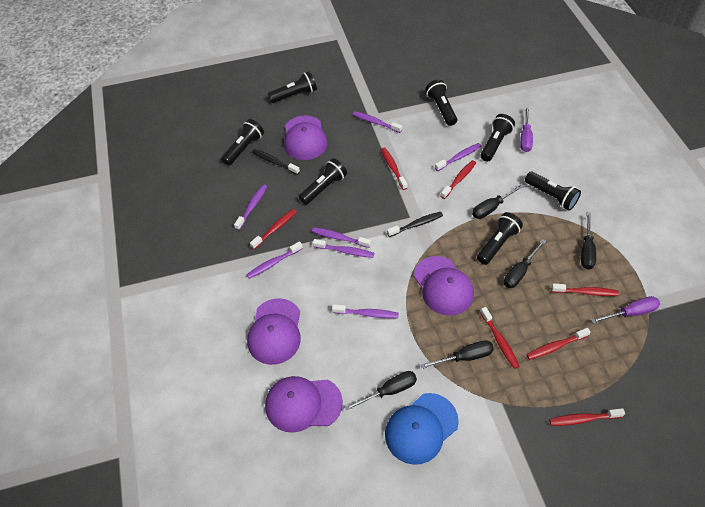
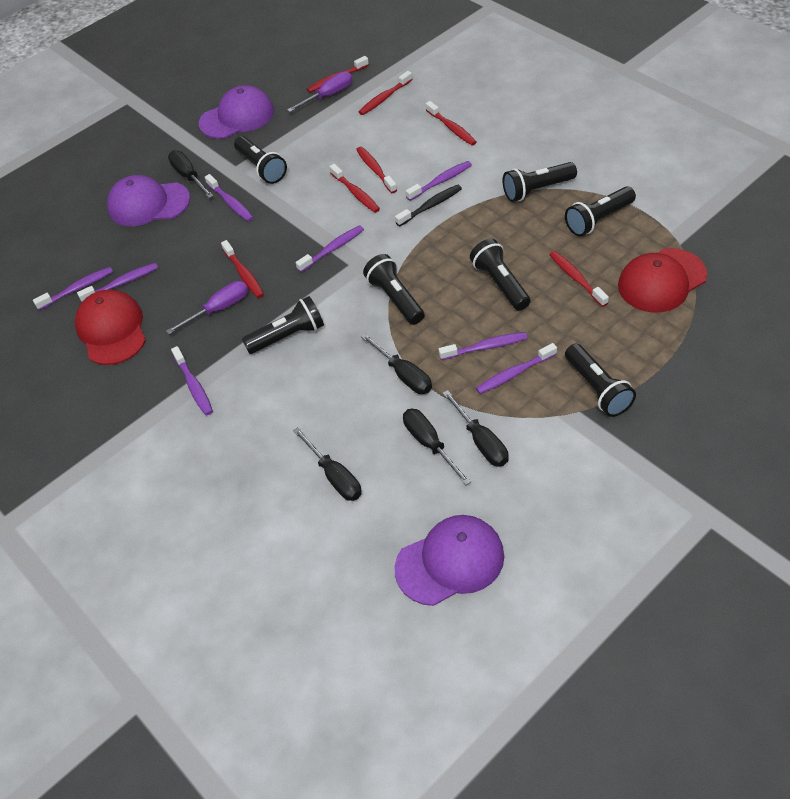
black toothbrush: 2 -> 1
blue cap: 1 -> 0
purple cap: 4 -> 3
purple toothbrush: 7 -> 8
red cap: 0 -> 2

